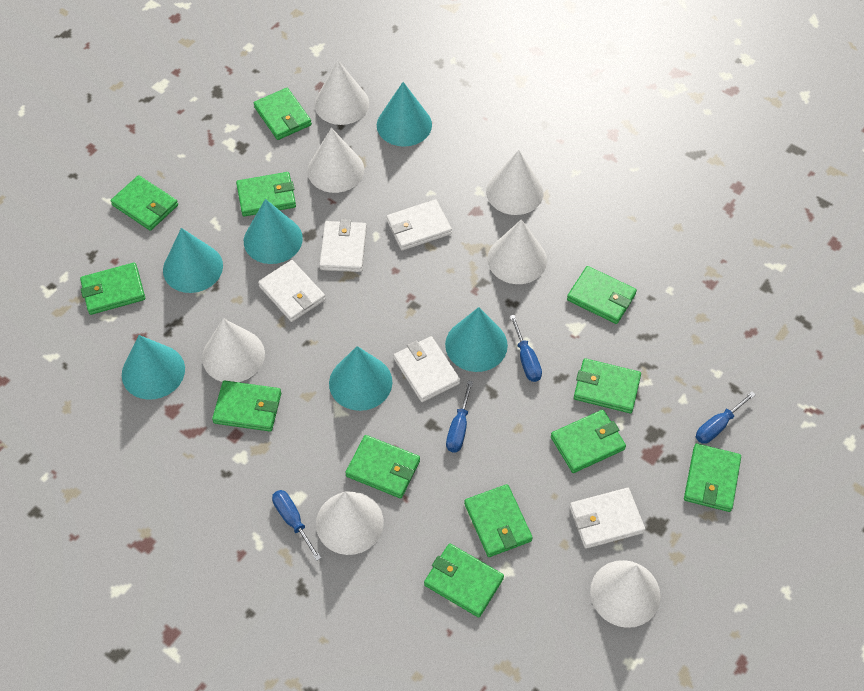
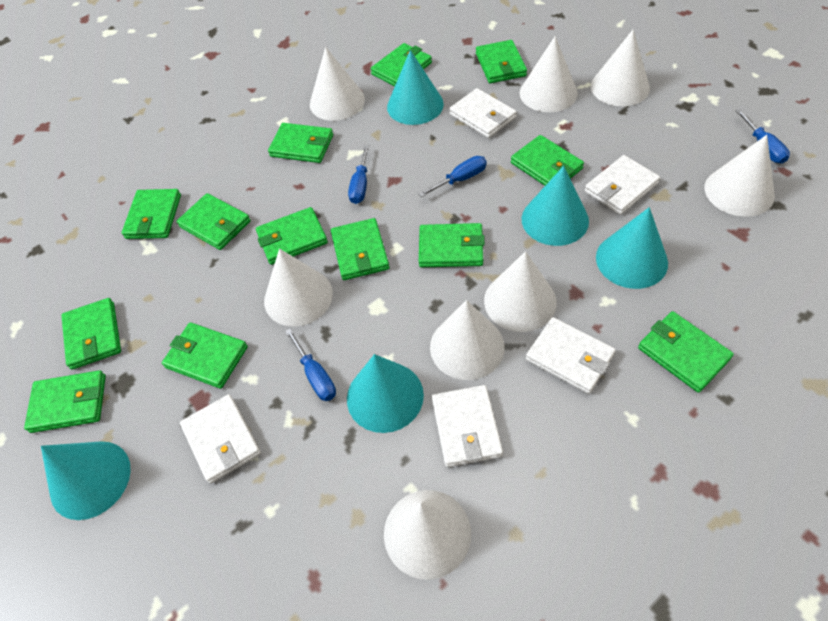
green wallet: 12 -> 13
turquoise cone: 6 -> 5
white cone: 7 -> 8

